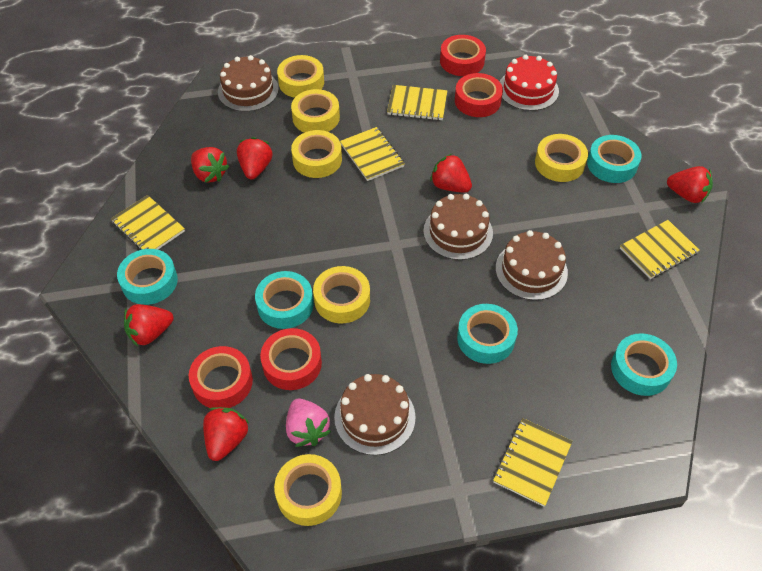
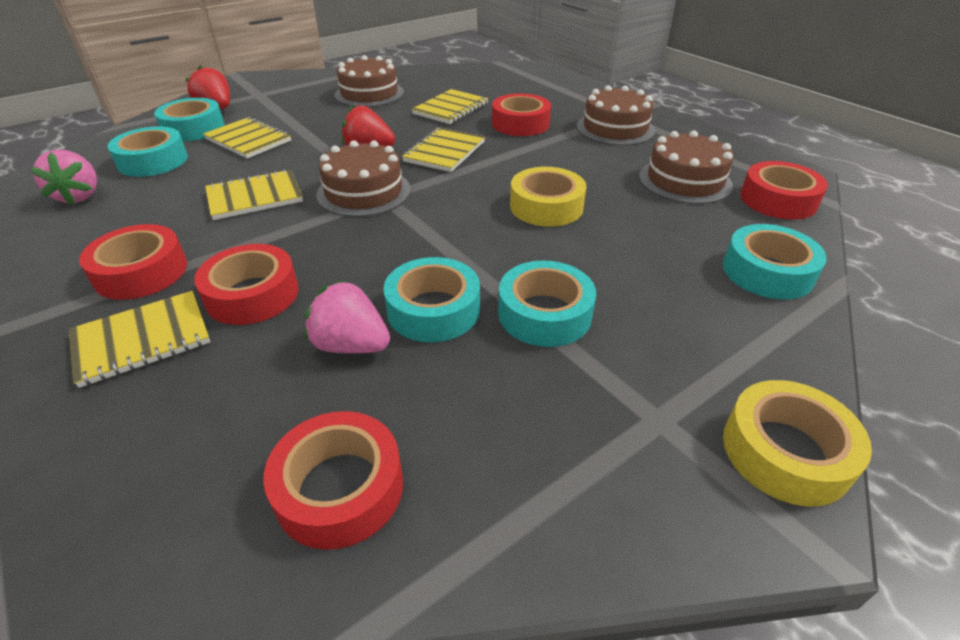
pink strawberry: 1 -> 2
red cake: 1 -> 0
red strawberry: 6 -> 2
red tape: 4 -> 5
yellow tape: 6 -> 2

